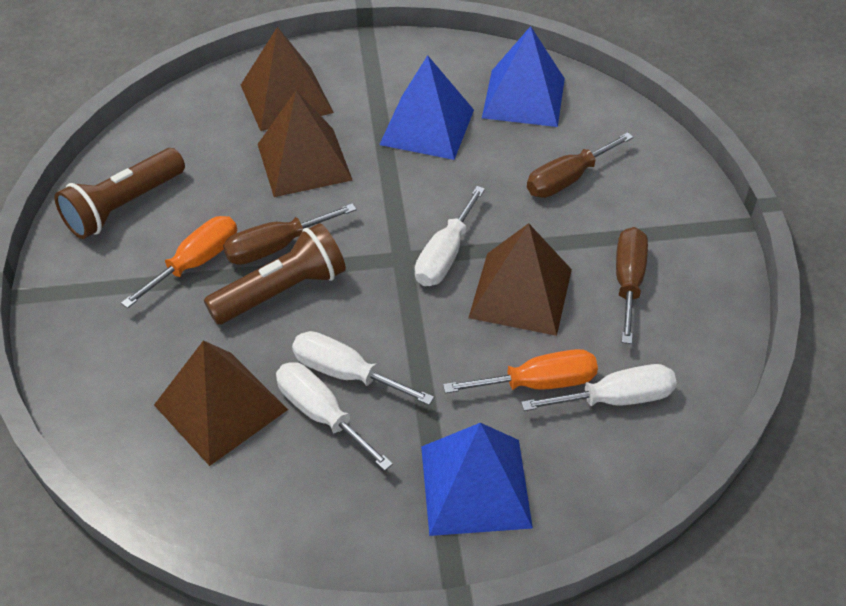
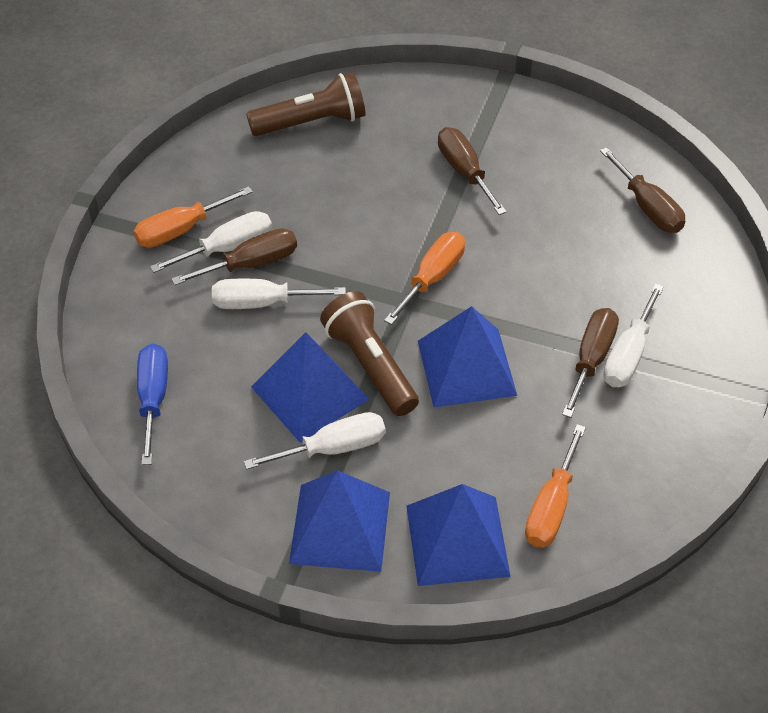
blue pyramid: 3 -> 4
blue screwdriver: 0 -> 1
brown pyramid: 4 -> 0
brown screwdriver: 3 -> 4
orange screwdriver: 2 -> 3

